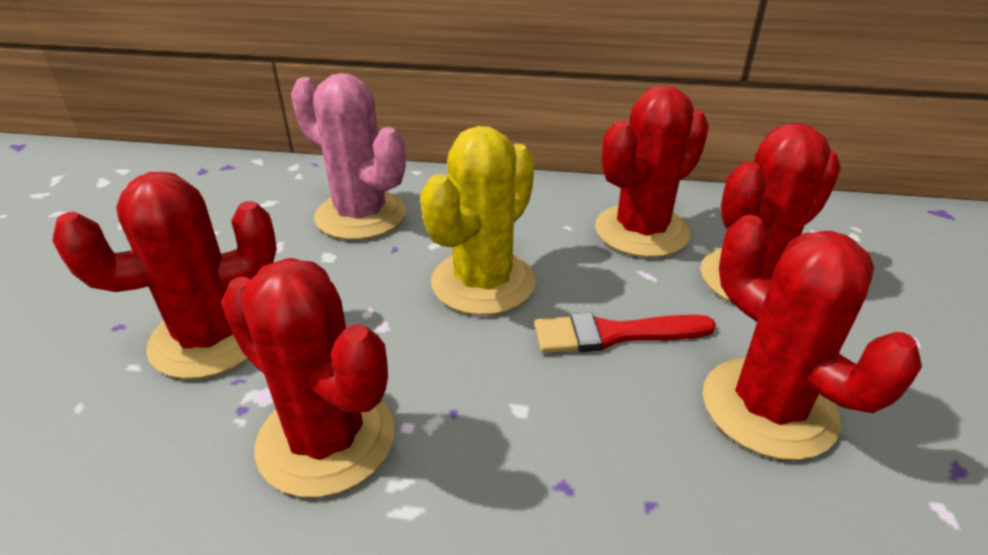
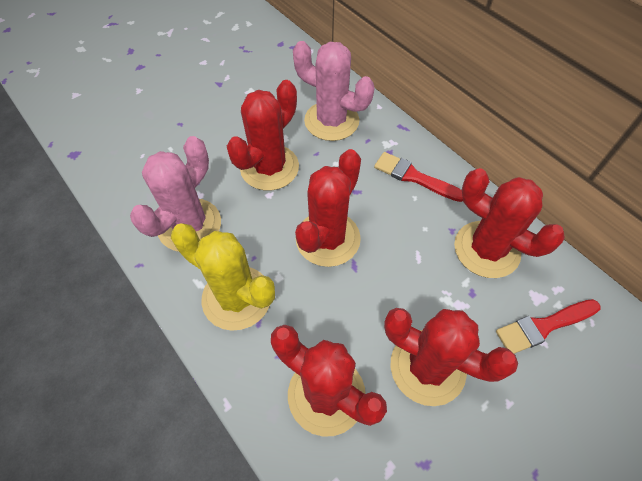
pink cactus: 1 -> 2
red brush: 1 -> 2

